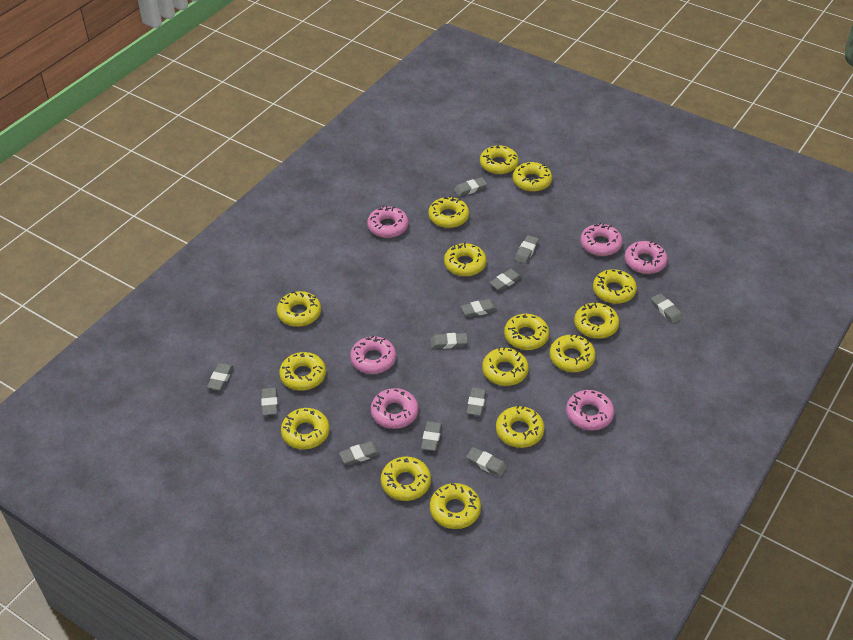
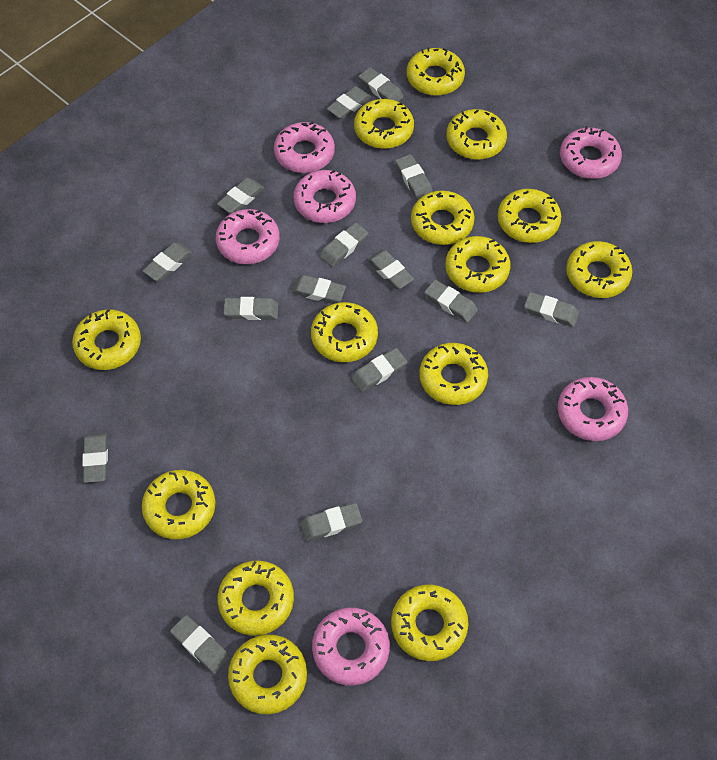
grey eraser: 12 -> 15
yellow donut: 15 -> 14

